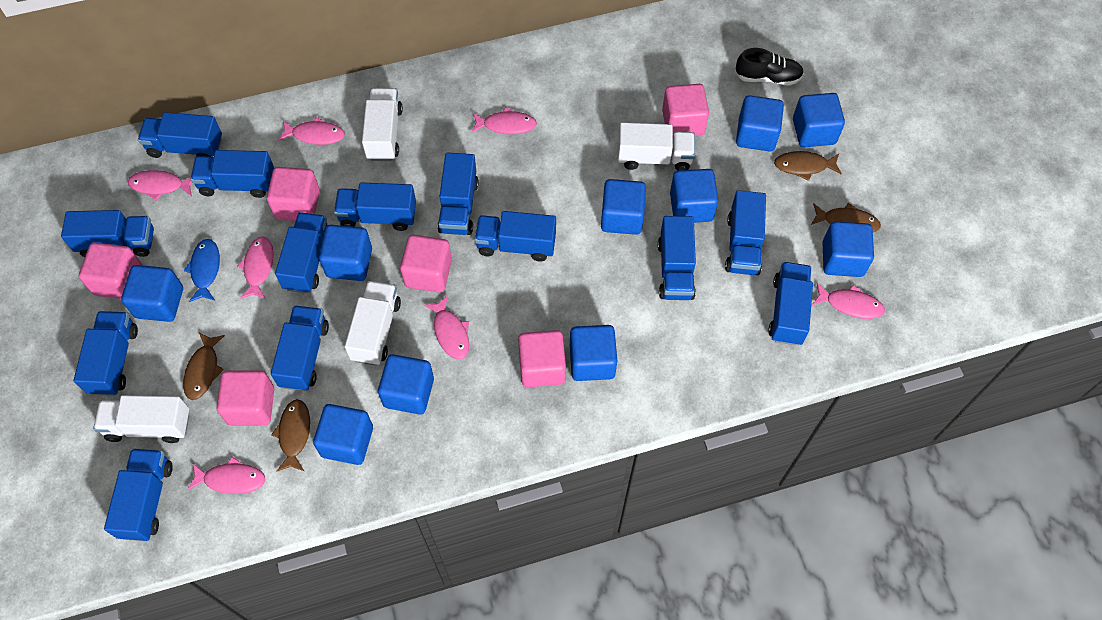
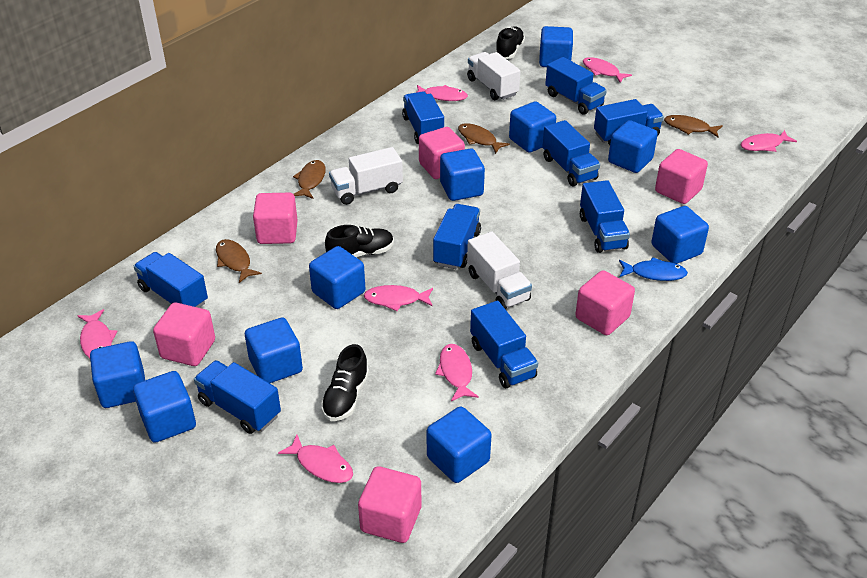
black shoe: 1 -> 3
blue truck: 13 -> 9
white truck: 4 -> 3

